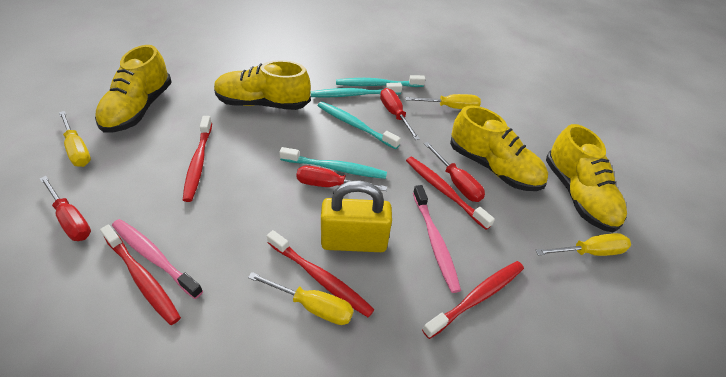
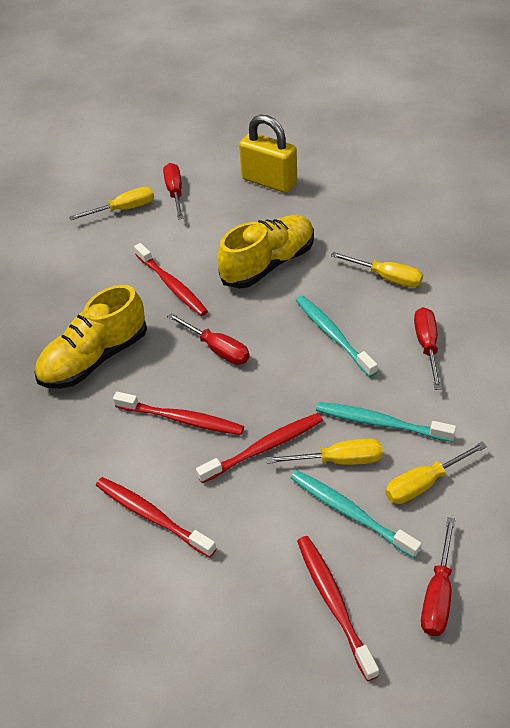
pink toothbrush: 2 -> 0
turquoise toothbrush: 4 -> 3
yellow shoe: 4 -> 2

